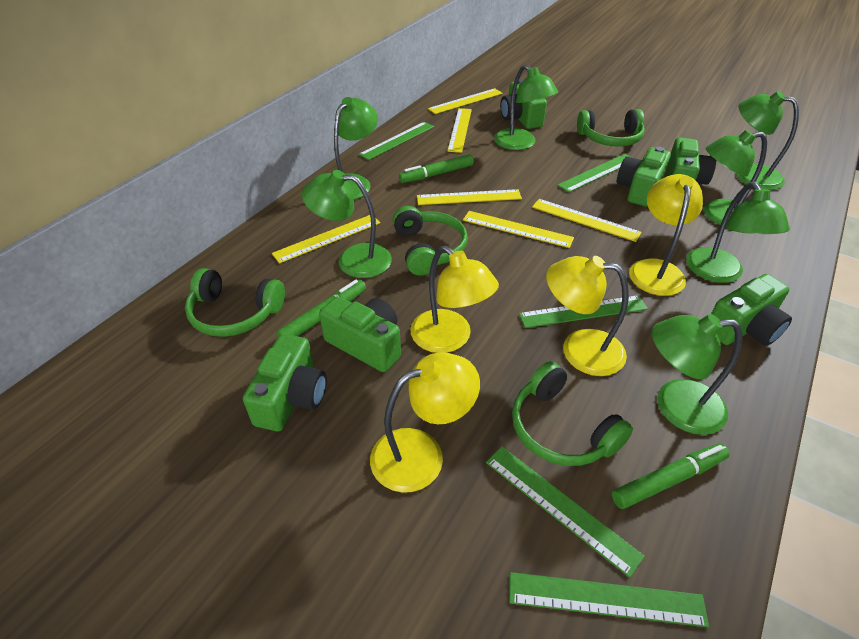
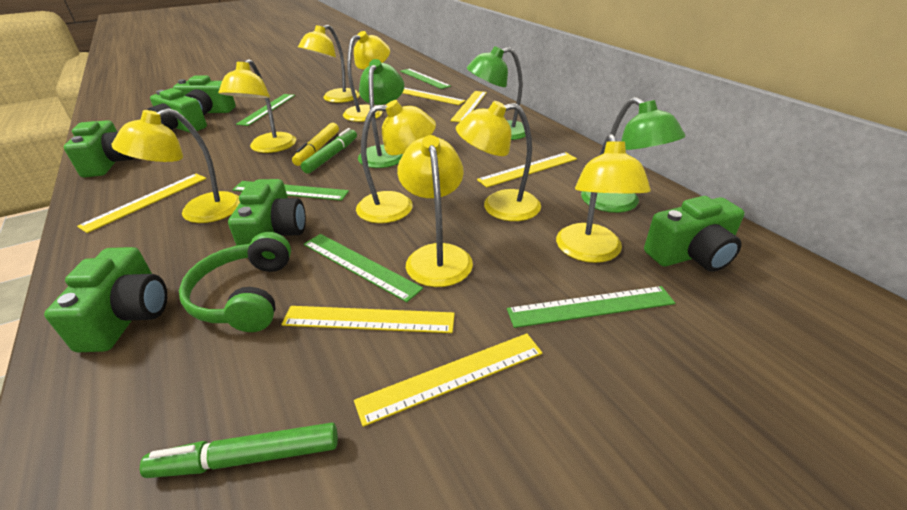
green headphones: 4 -> 1
green lamp: 7 -> 3
green marker: 3 -> 2
yellow lamp: 4 -> 8
yellow marker: 0 -> 1

